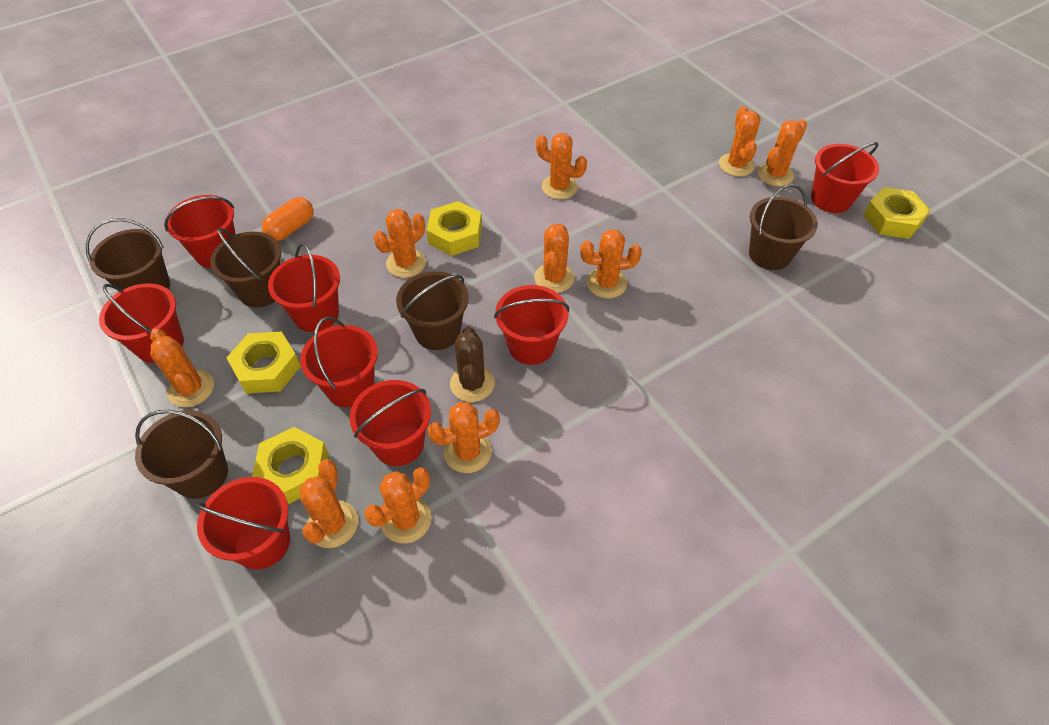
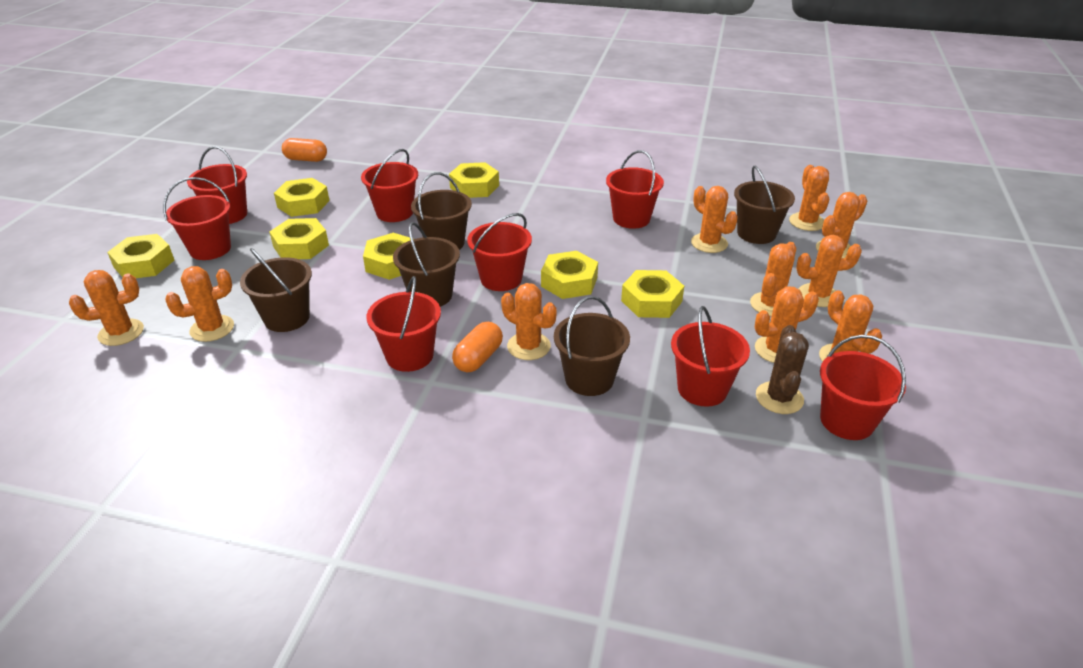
orange capsule: 1 -> 2
yellow nut: 4 -> 7

